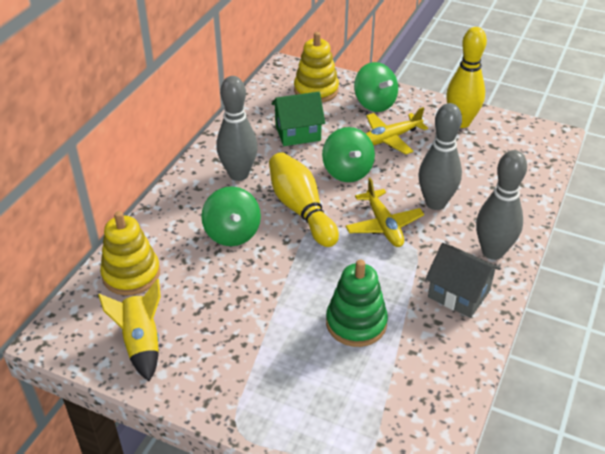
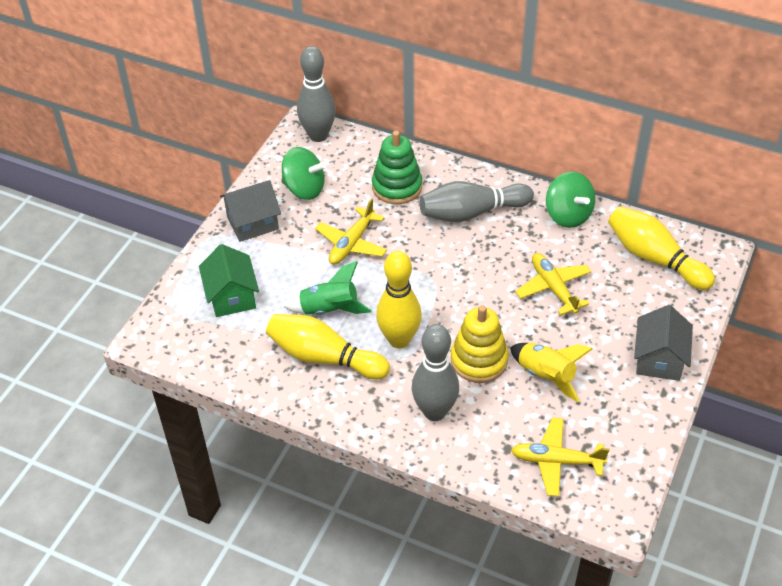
green rocket: 0 -> 1
green spinning top: 3 -> 2
grey house: 1 -> 2
yellow bowling pin: 2 -> 3
yellow plane: 2 -> 3
yellow stacking toy: 2 -> 1

